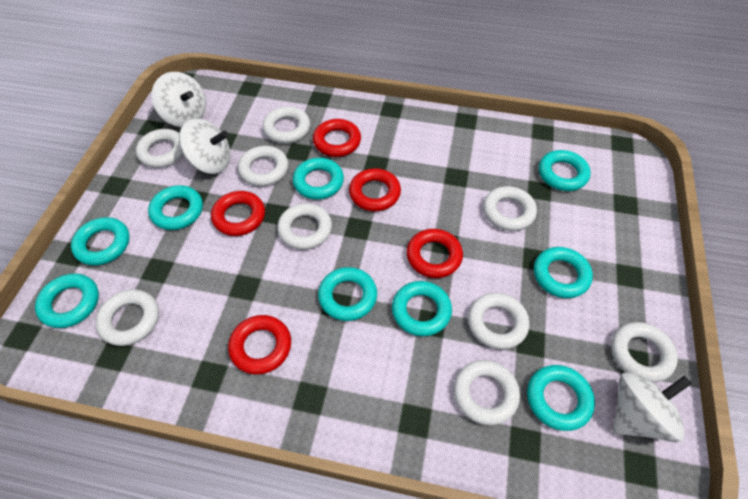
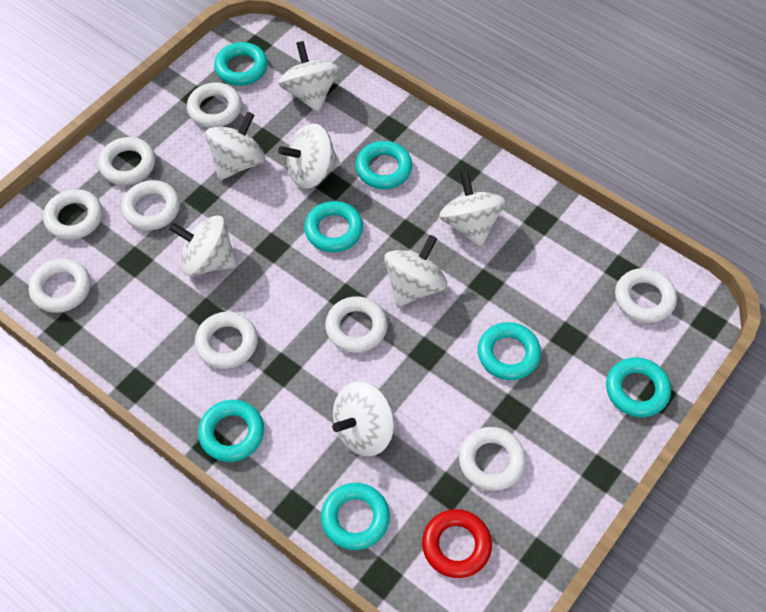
red ring: 5 -> 1
turquoise ring: 9 -> 7
white spinning top: 3 -> 7

